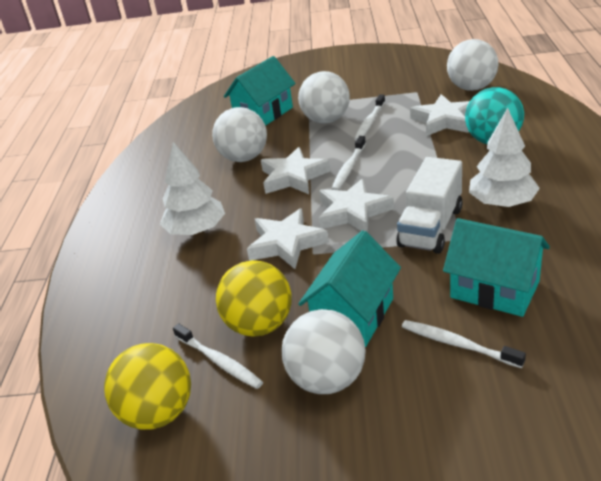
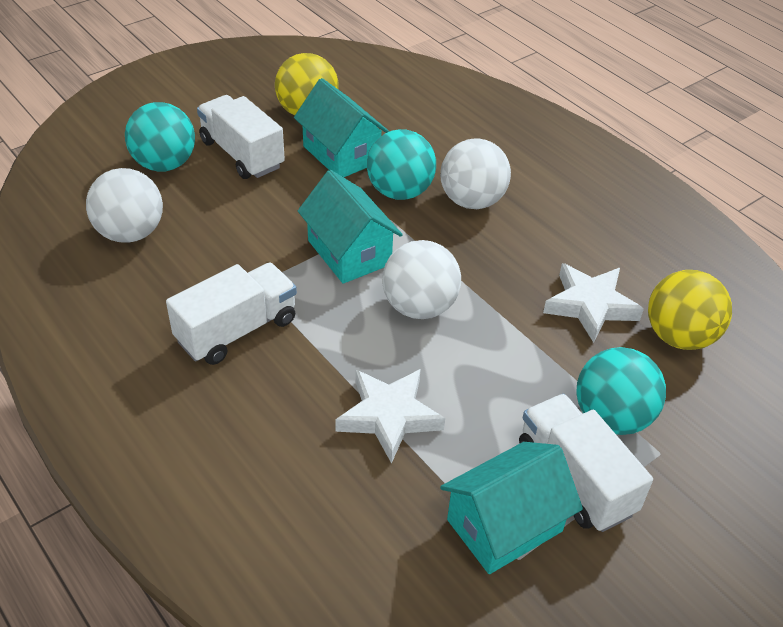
turquoise ball: 1 -> 3
white ball: 4 -> 3
white star: 4 -> 2
white toothbrush: 4 -> 0
white tree: 2 -> 0
white truck: 1 -> 3

